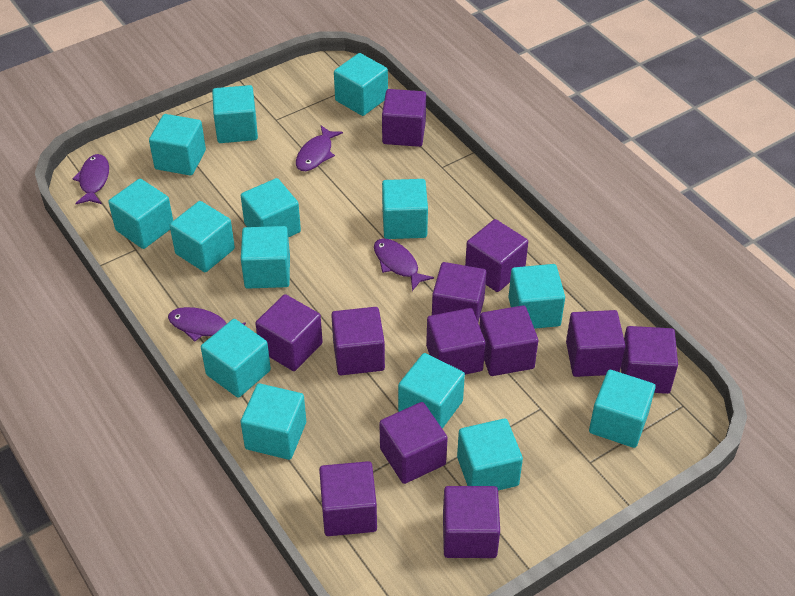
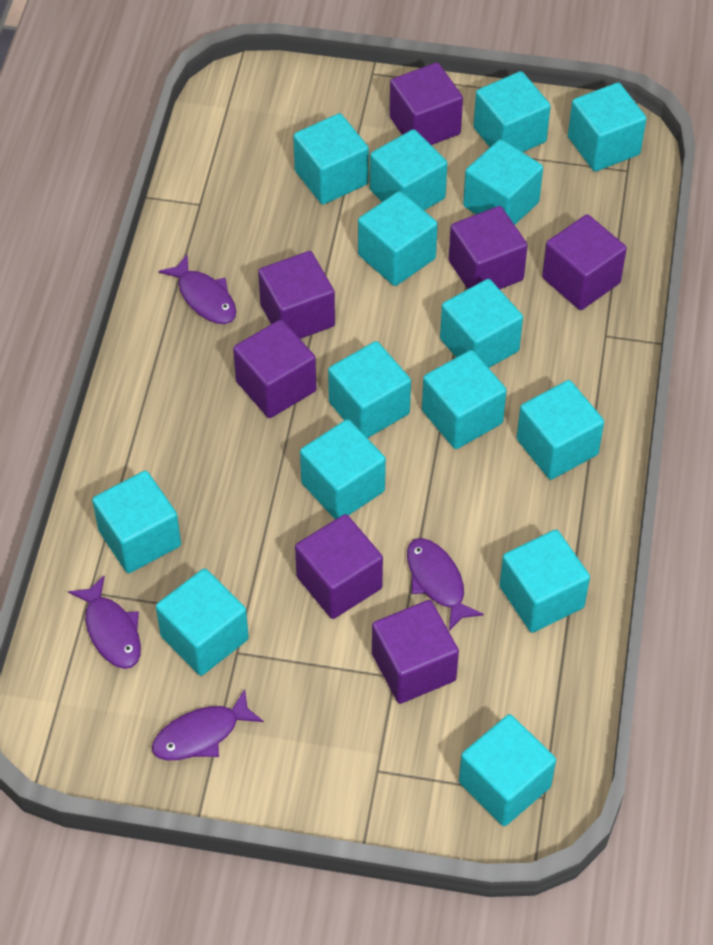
purple cube: 12 -> 7
turquoise cube: 14 -> 15

